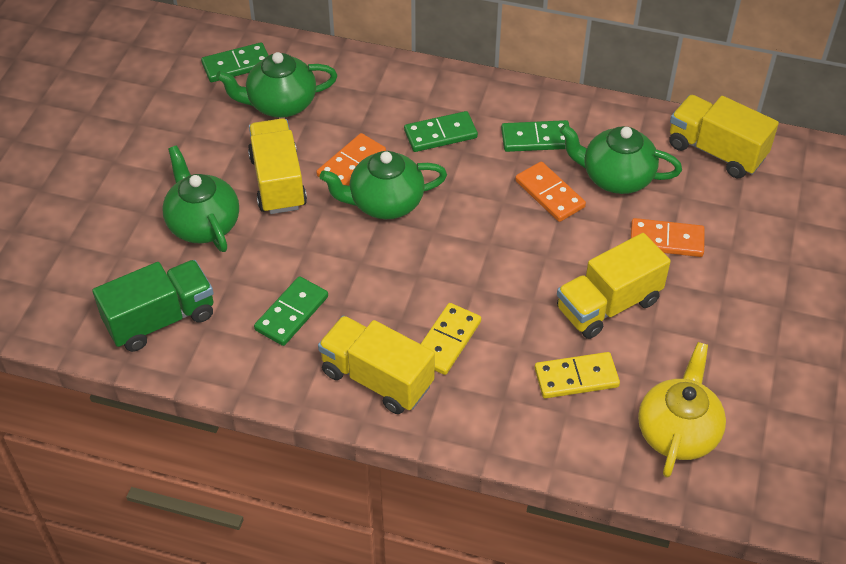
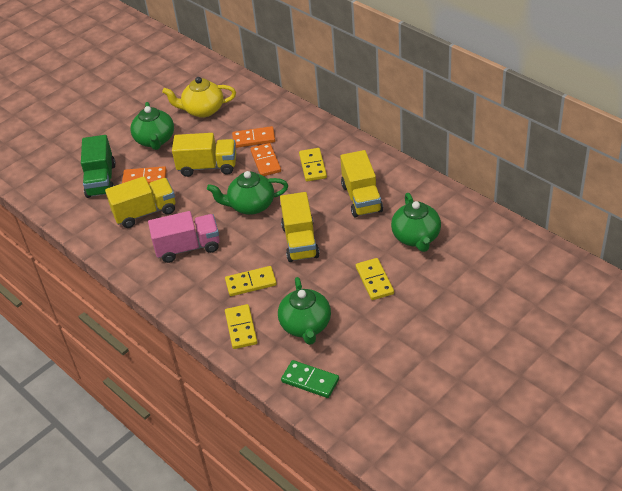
green domino: 4 -> 1
pink truck: 0 -> 1
yellow domino: 2 -> 4

